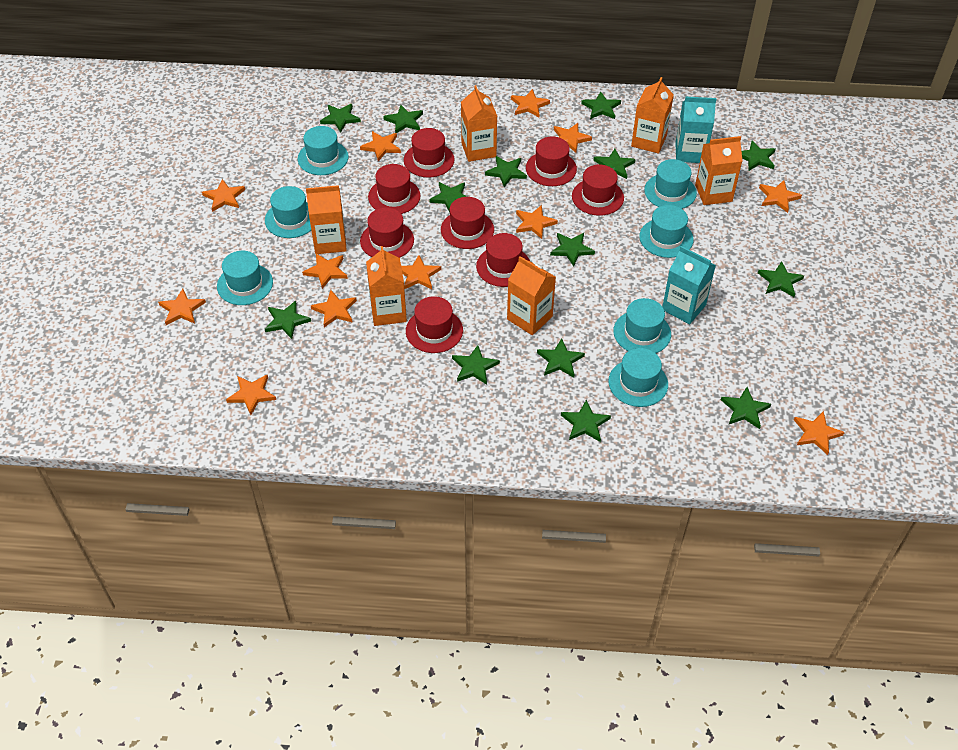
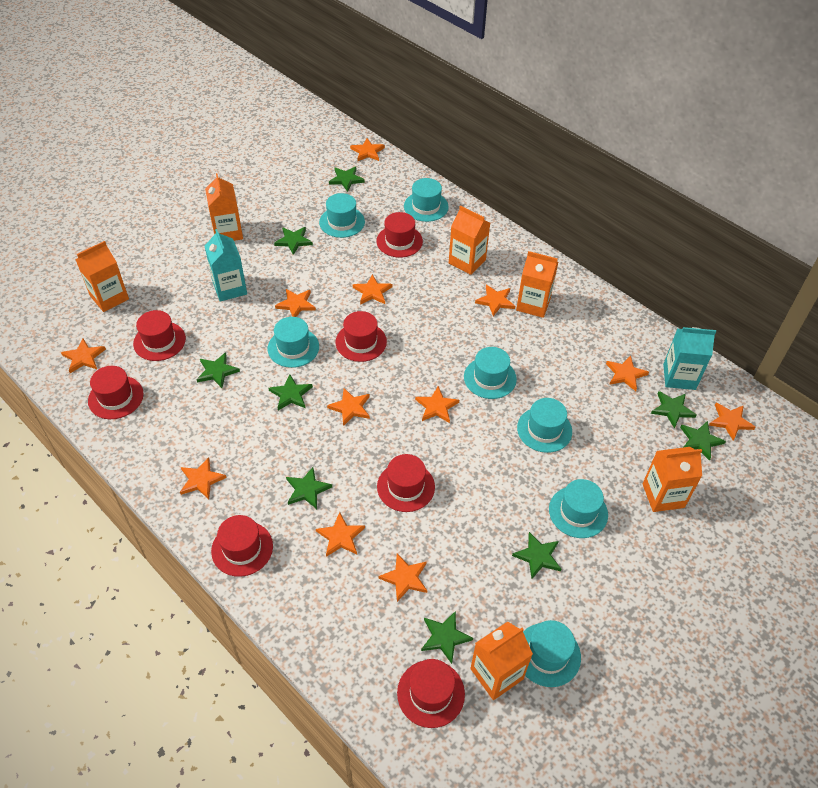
green star: 14 -> 9
red hat: 8 -> 7

